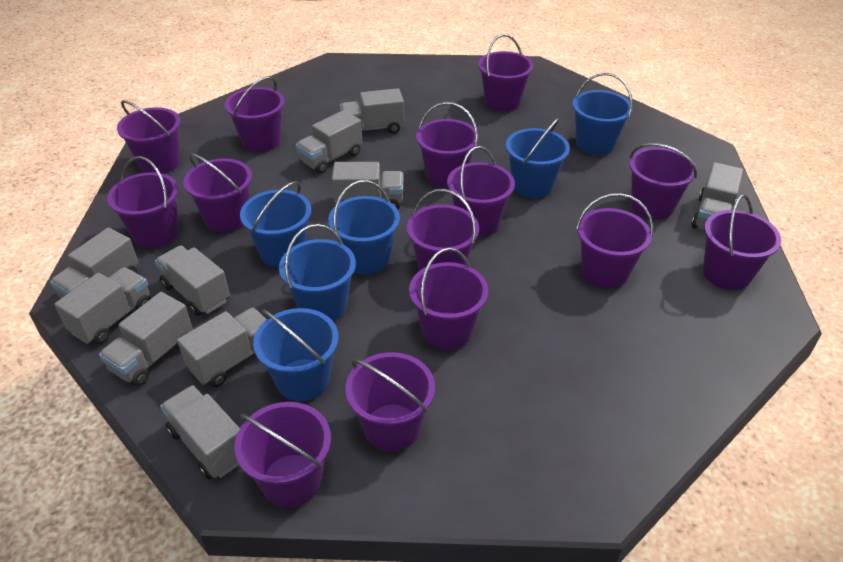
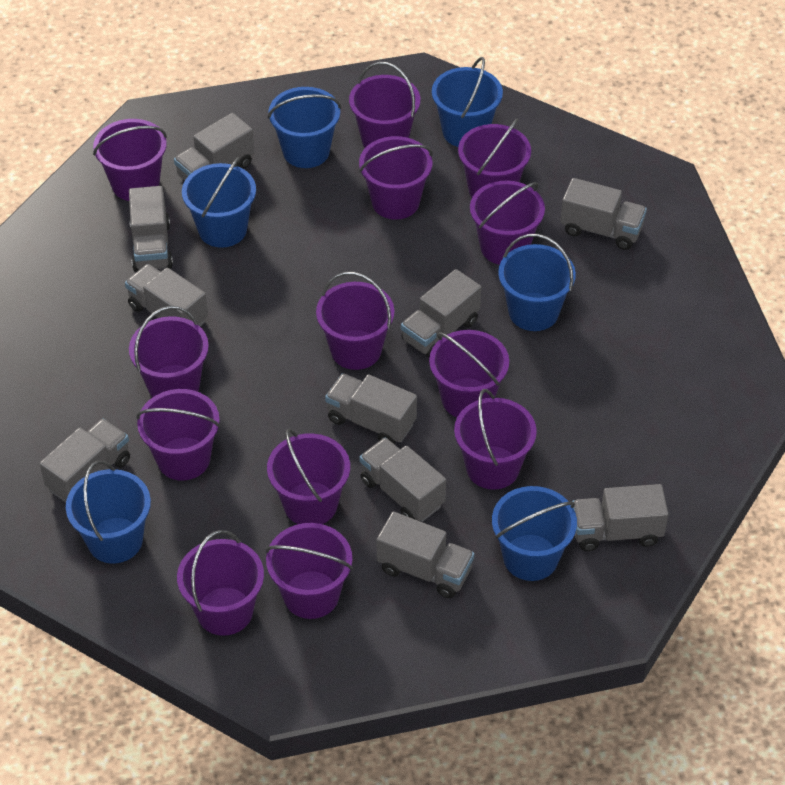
purple bucket: 14 -> 13

